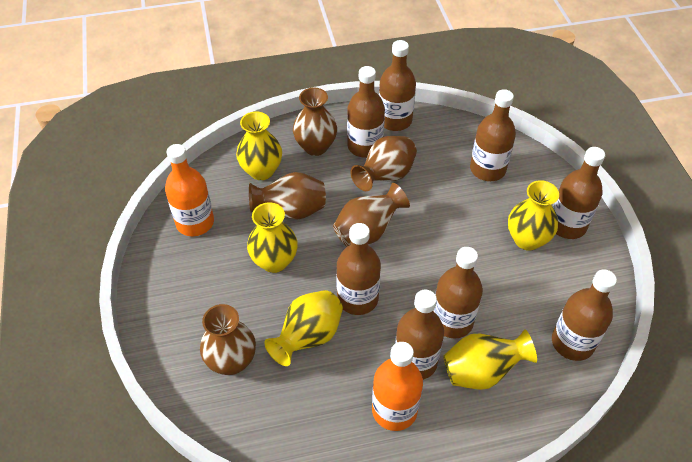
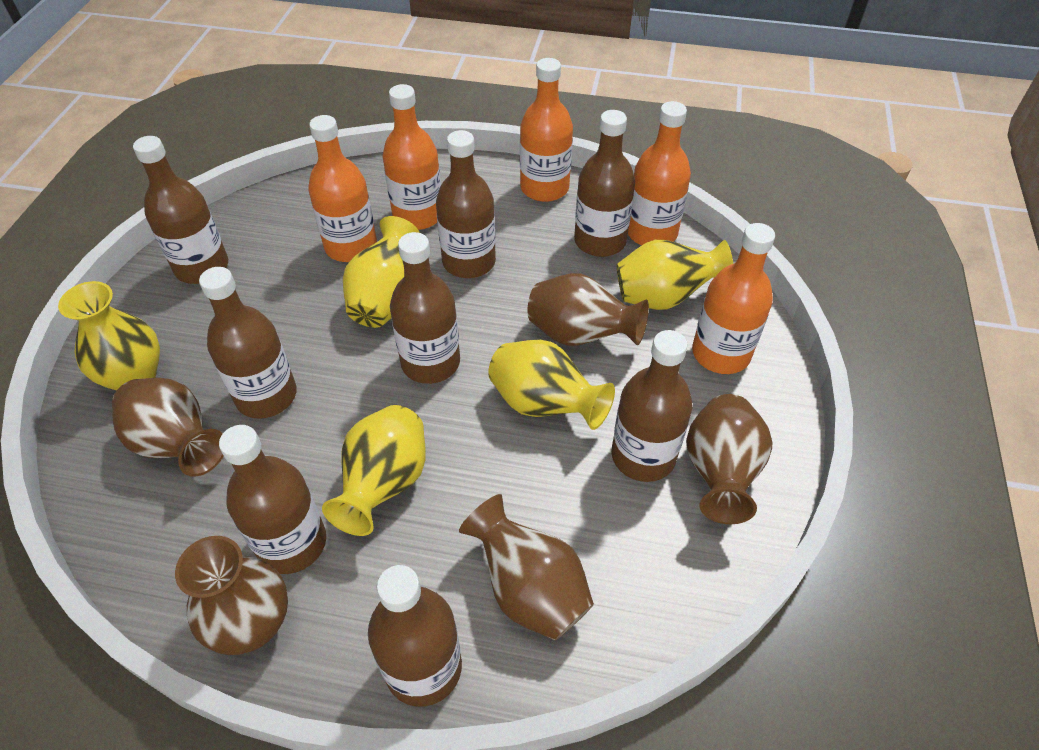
orange bottle: 2 -> 5

